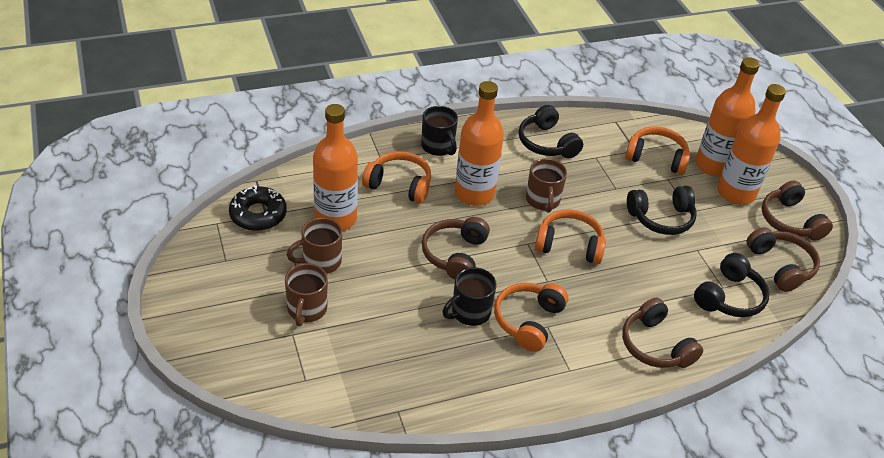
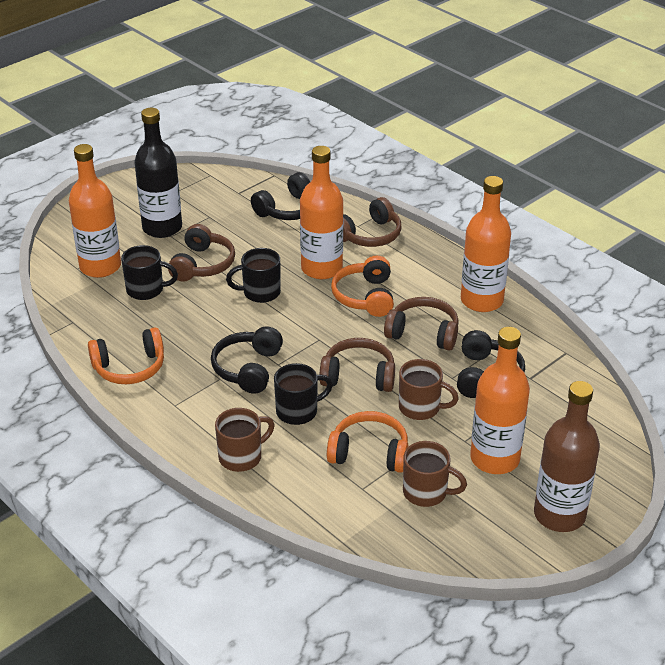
black bottle: 0 -> 1
black donut: 1 -> 0
black mug: 2 -> 3
brown bottle: 0 -> 1
orange headphones: 4 -> 3

